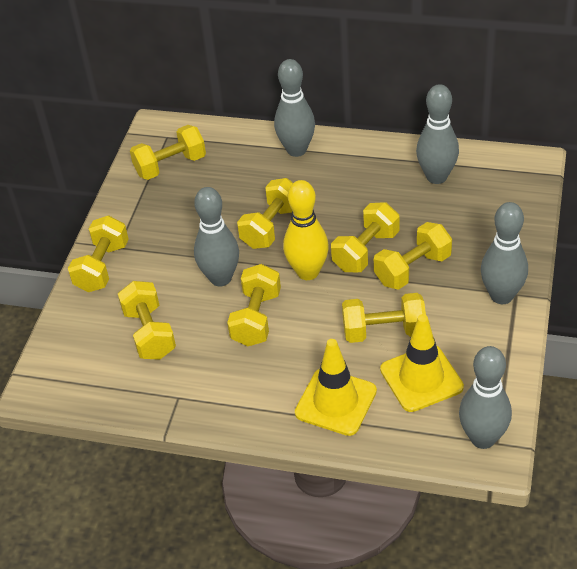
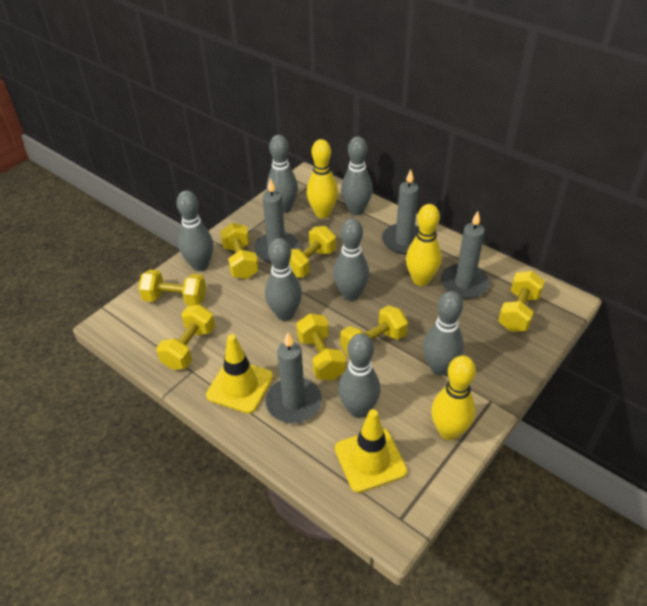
grey bowling pin: 5 -> 7
grey candle: 0 -> 4
yellow bowling pin: 1 -> 3
yellow dumbbell: 8 -> 7

